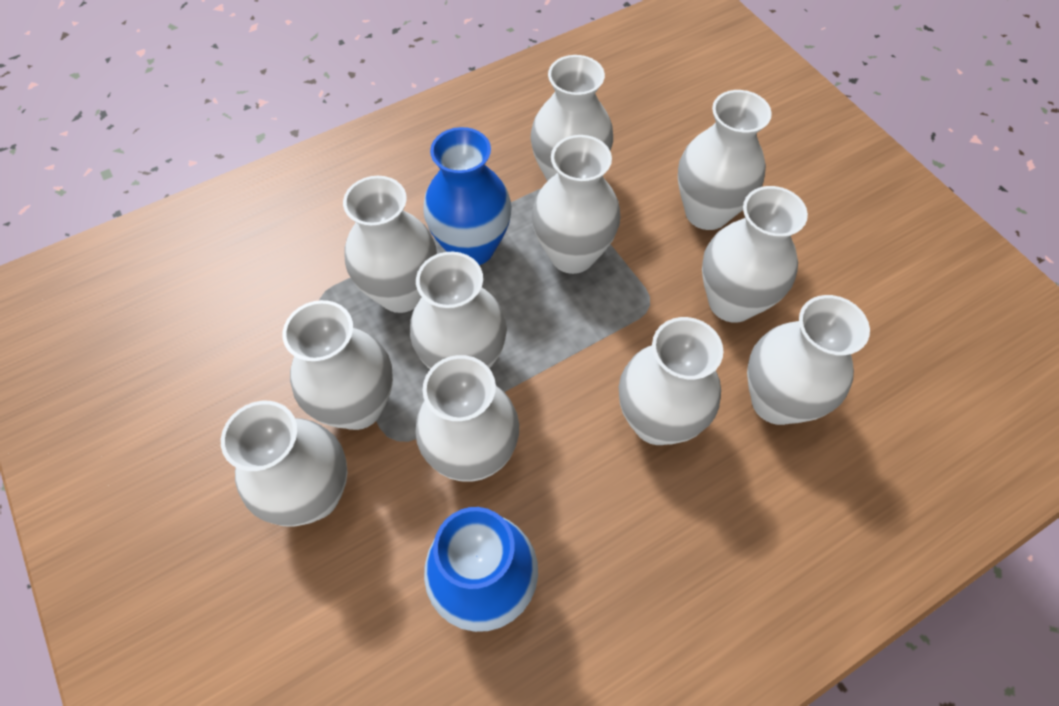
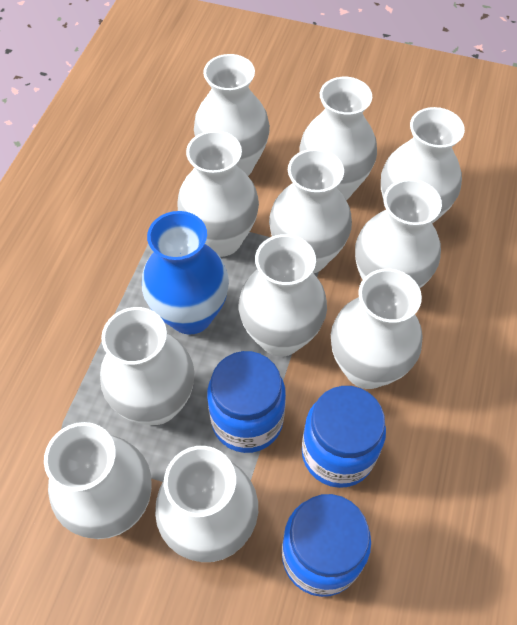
blue jar: 0 -> 3
blue vase: 2 -> 1

